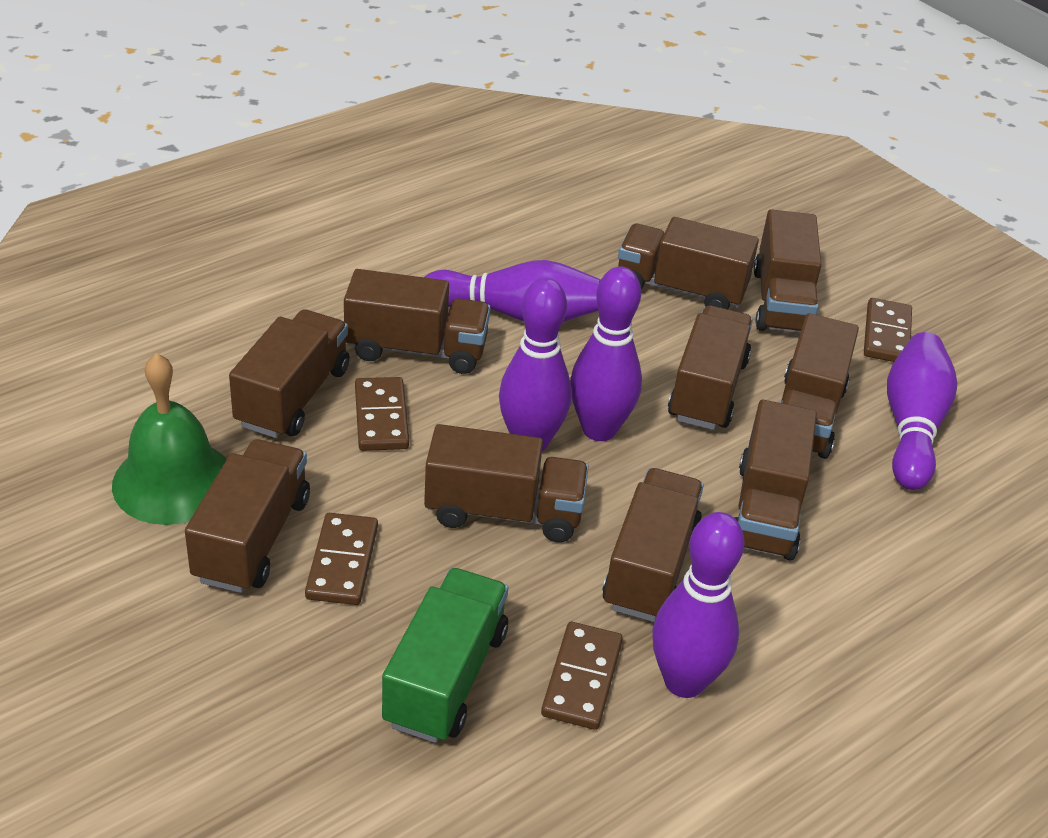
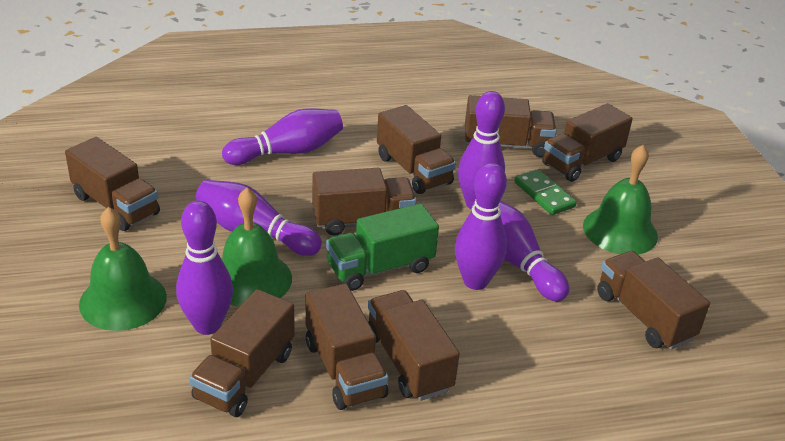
brown domino: 4 -> 0
brown truck: 10 -> 9
green bell: 1 -> 3
green domino: 0 -> 1
purple bowling pin: 5 -> 6

